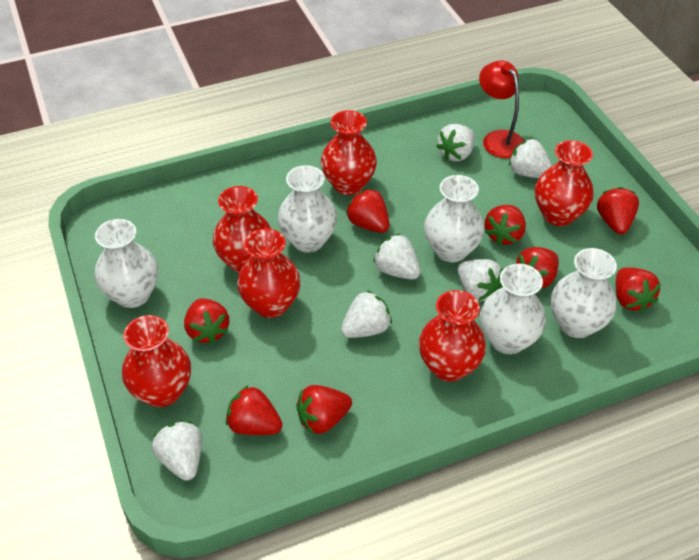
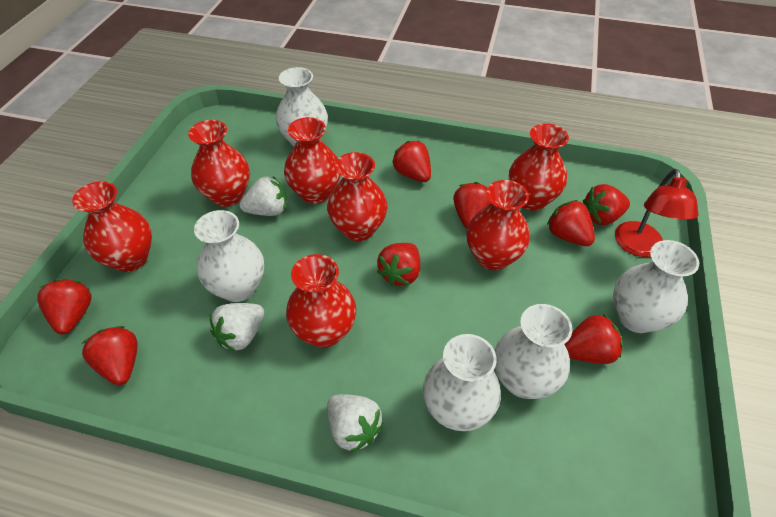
red vase: 6 -> 7
white strawberry: 6 -> 3

